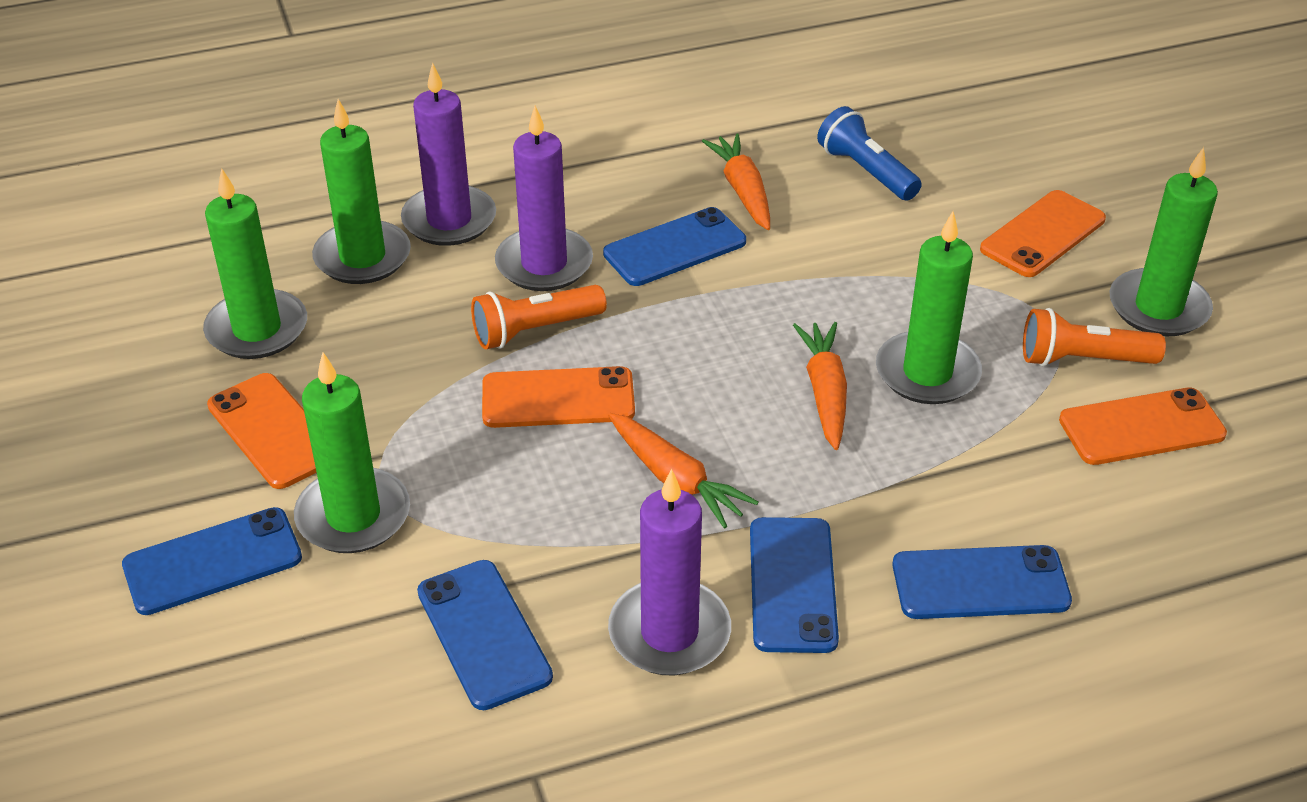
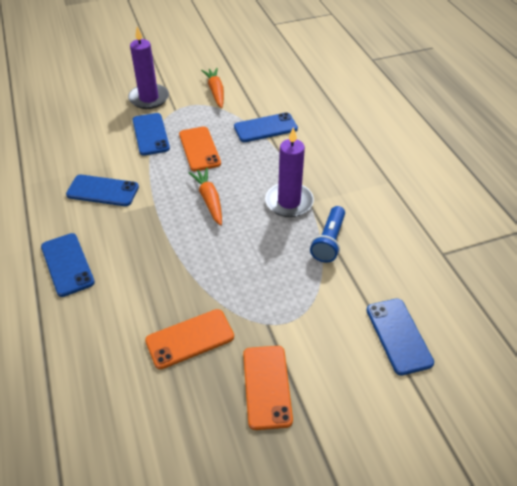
green candle: 5 -> 0
orange carrot: 3 -> 2
orange flashlight: 2 -> 0
orange phone: 4 -> 3
purple candle: 3 -> 2

